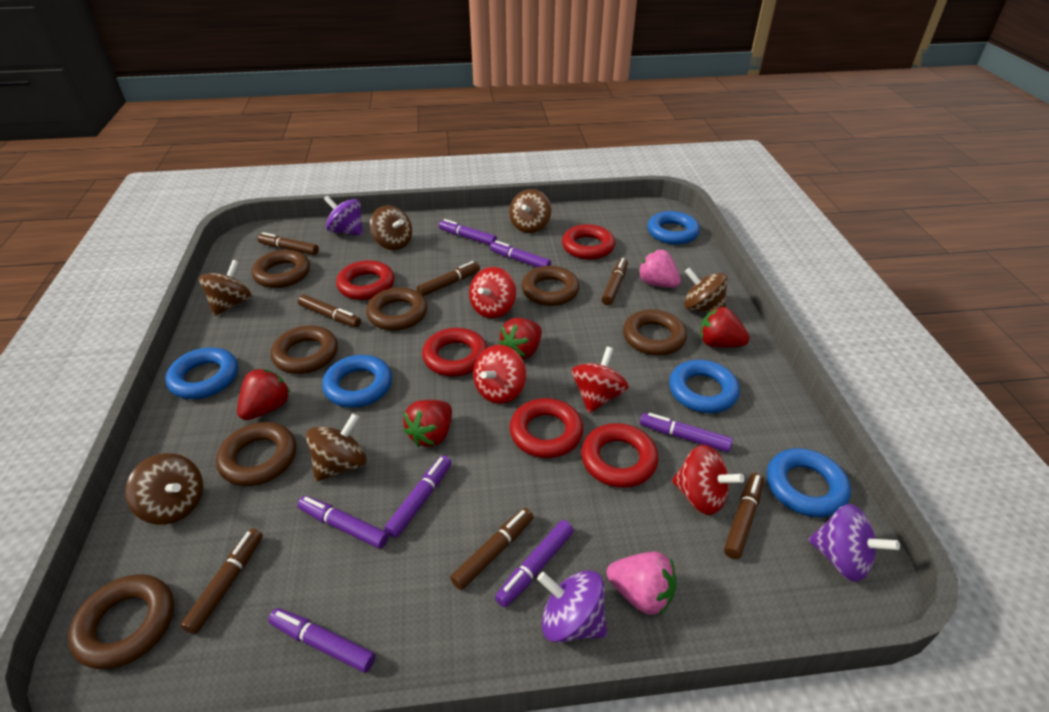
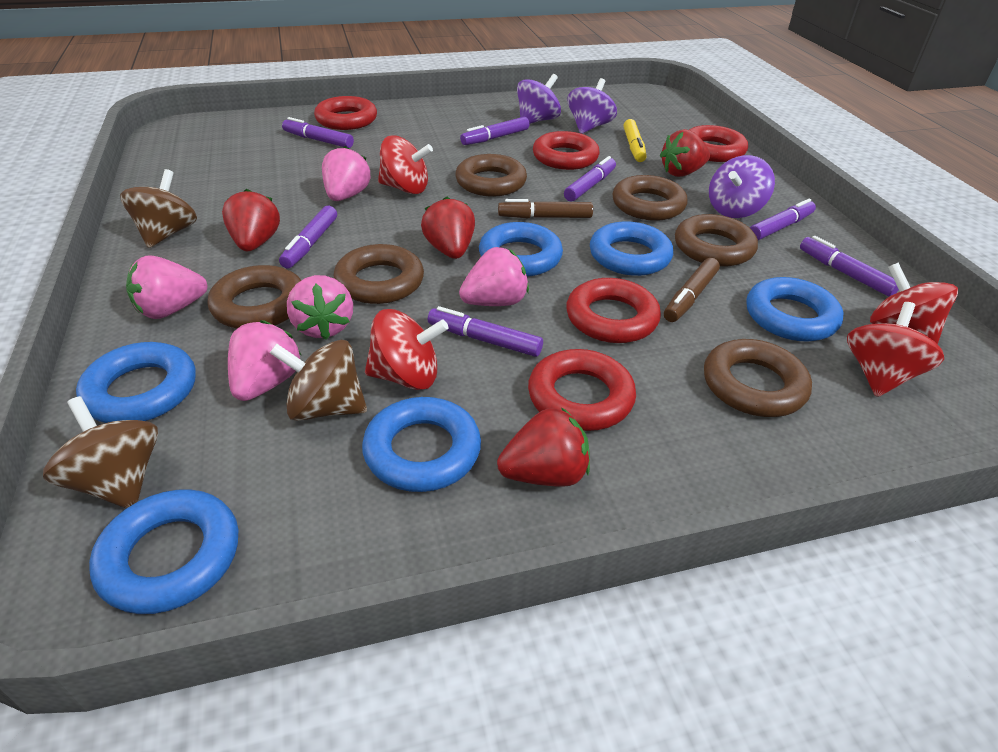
blue ring: 5 -> 6
brown marker: 7 -> 2
brown ring: 7 -> 6
brown spinning top: 6 -> 3
pink strawberry: 2 -> 5
yellow marker: 0 -> 1

